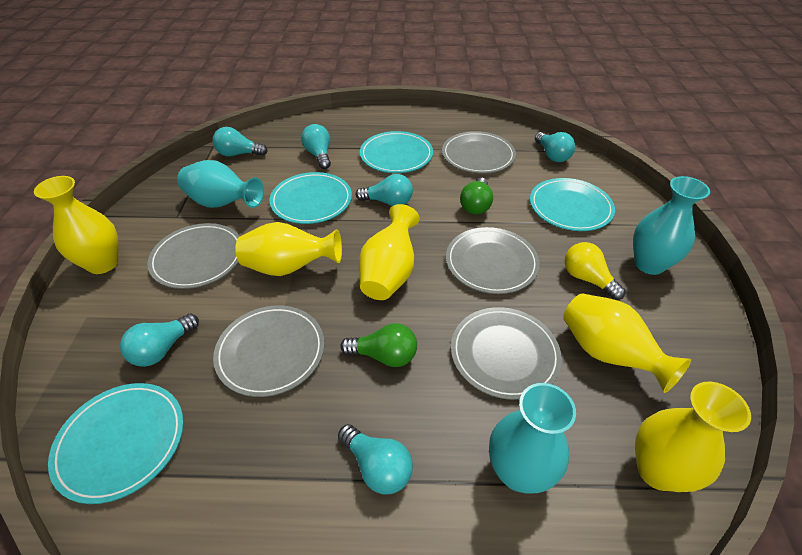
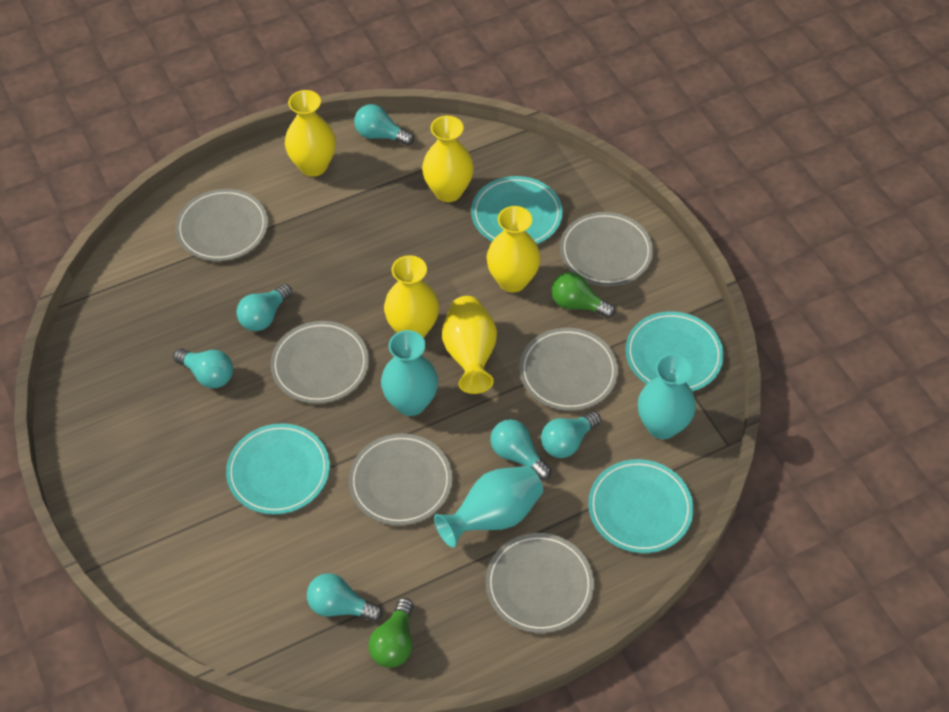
grey plate: 5 -> 6
yellow light bulb: 1 -> 0

